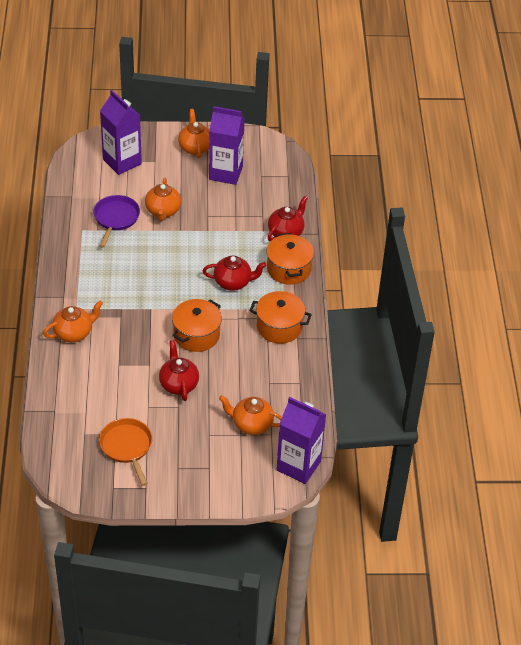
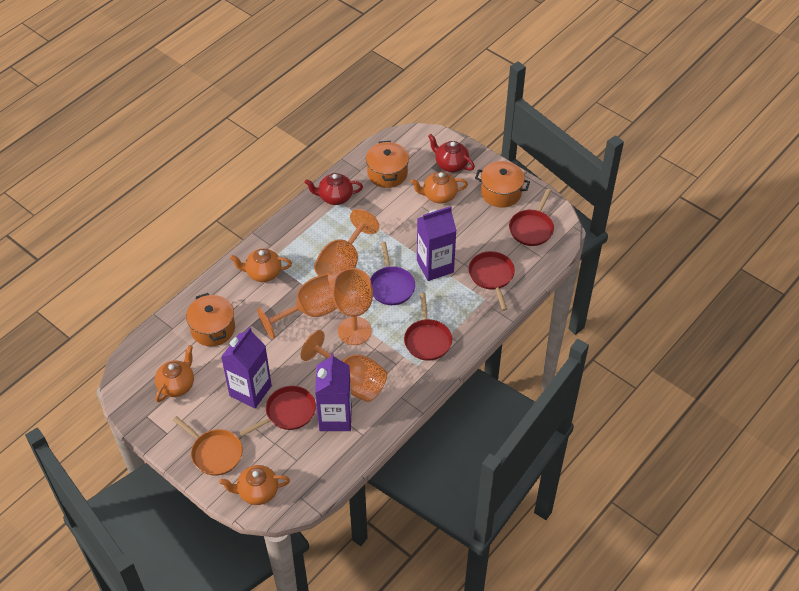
orange goblet: 0 -> 4
red pan: 0 -> 4
red teapot: 3 -> 2

